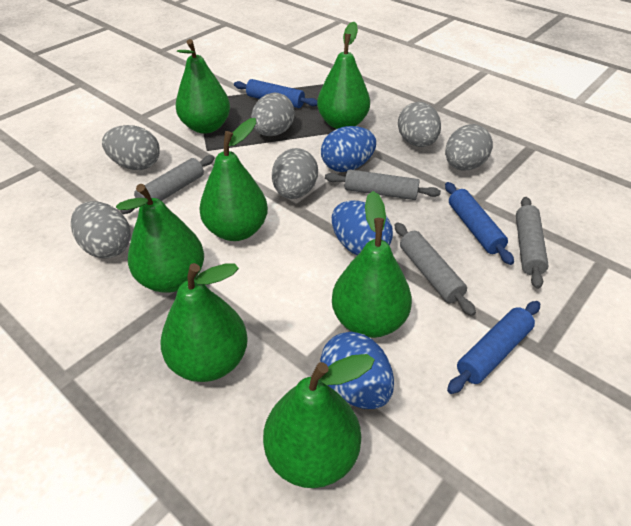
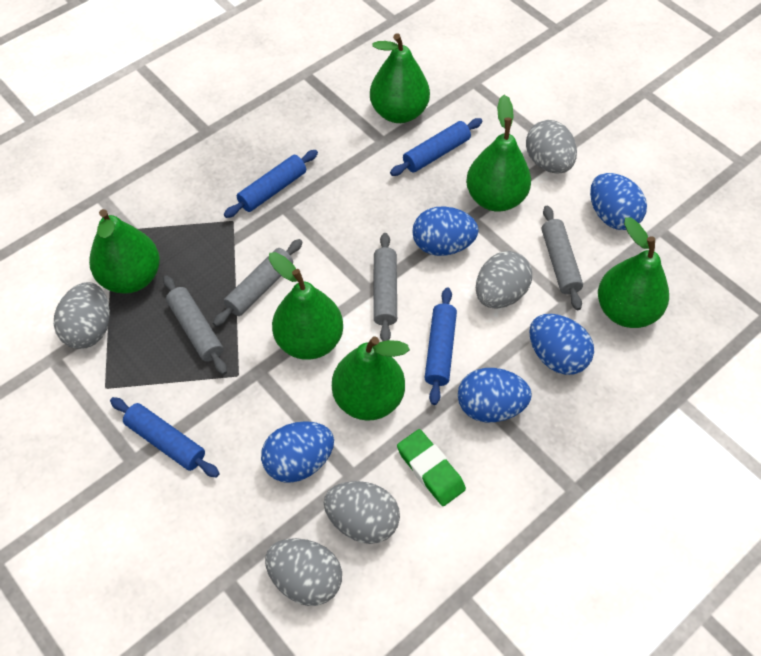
blue egg: 3 -> 5
blue rolling pin: 3 -> 4
green eraser: 0 -> 1
green pear: 7 -> 6
grey egg: 6 -> 5

